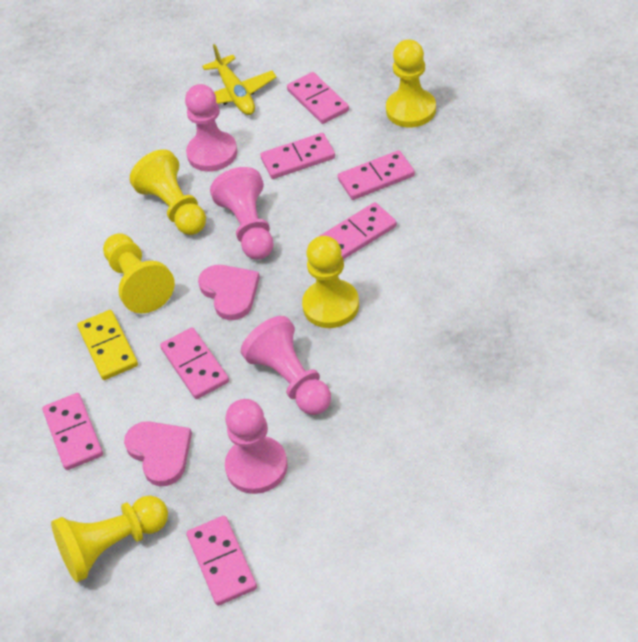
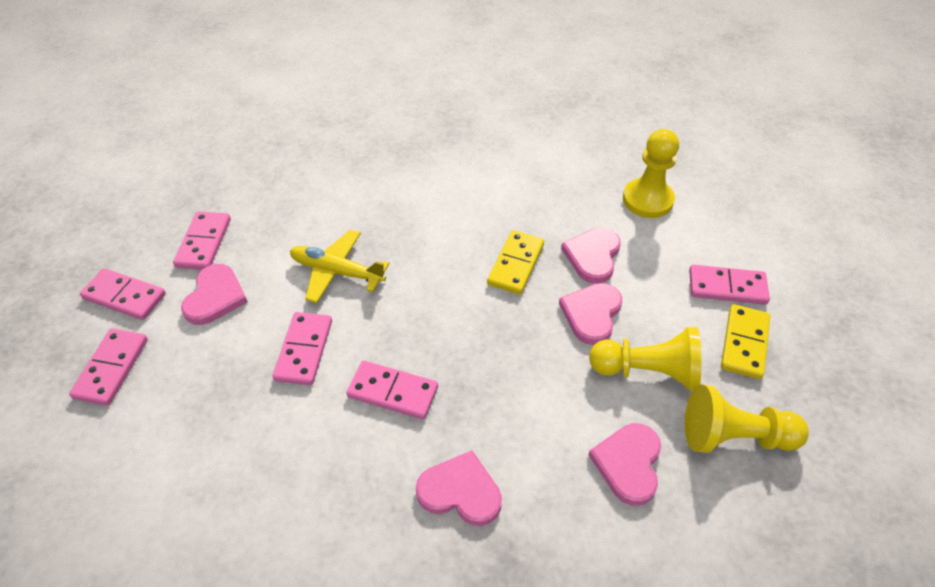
pink domino: 7 -> 6
pink heart: 2 -> 5
pink pawn: 4 -> 0
yellow domino: 1 -> 2
yellow pawn: 5 -> 3

